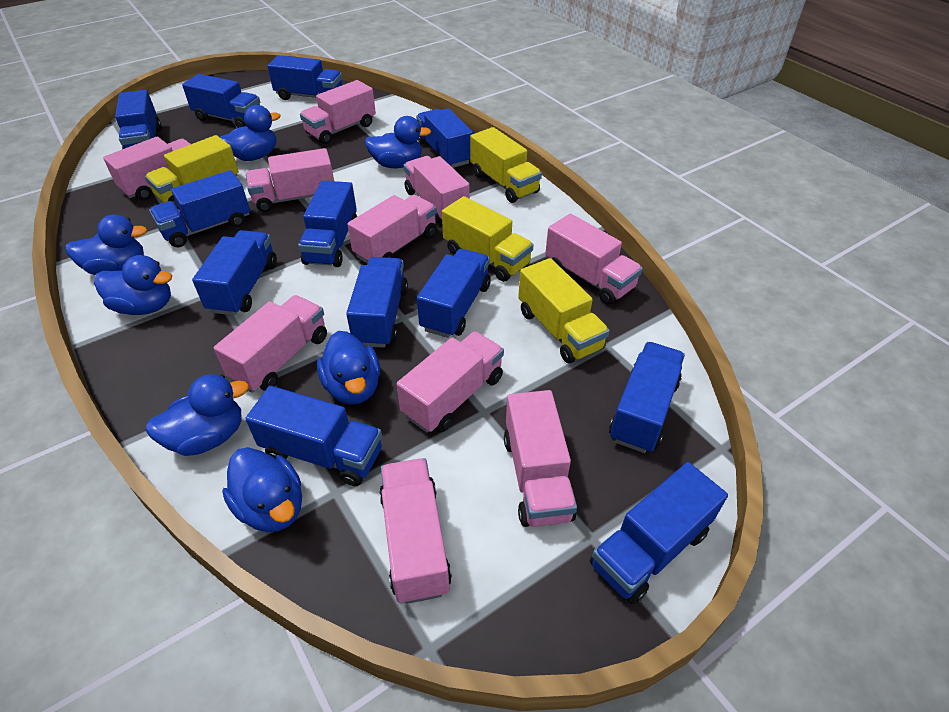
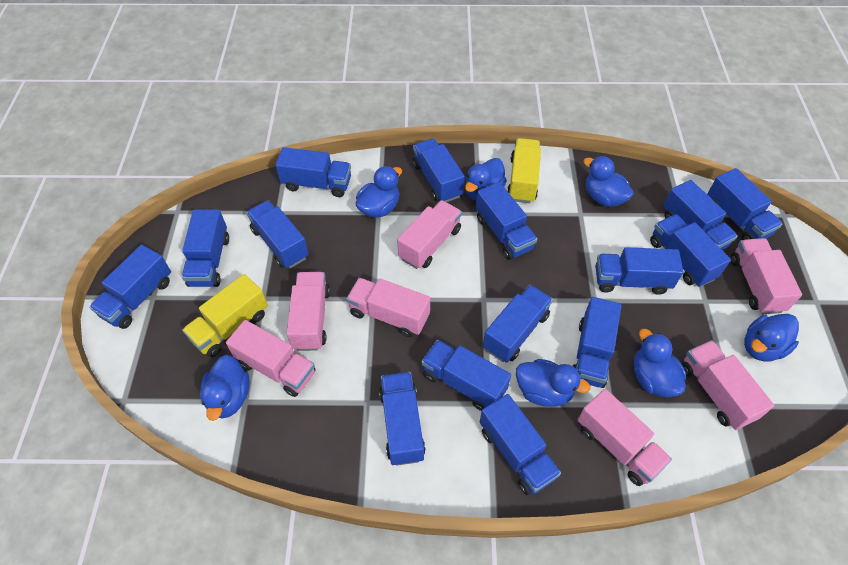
blue truck: 12 -> 15
pink truck: 10 -> 7
yellow truck: 4 -> 2

